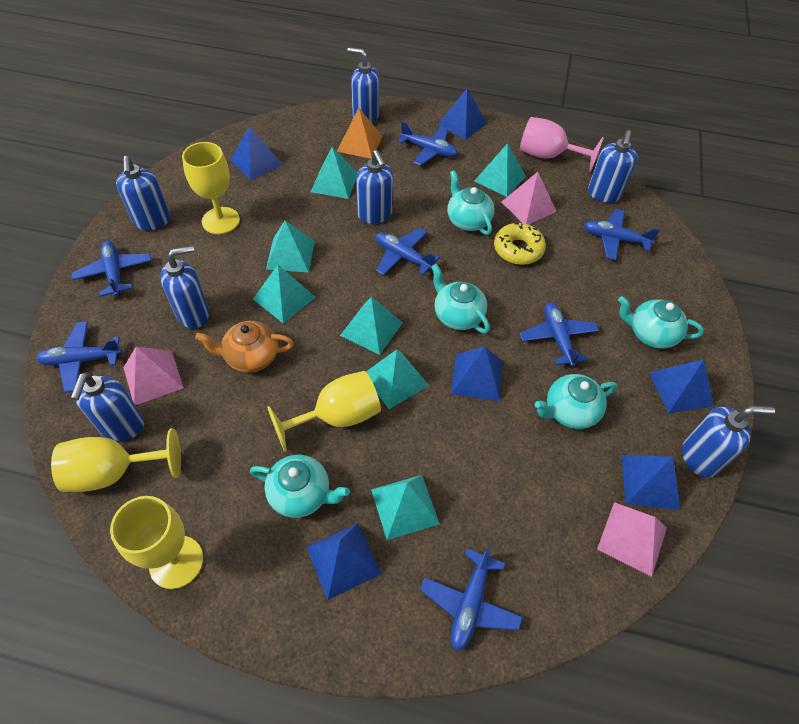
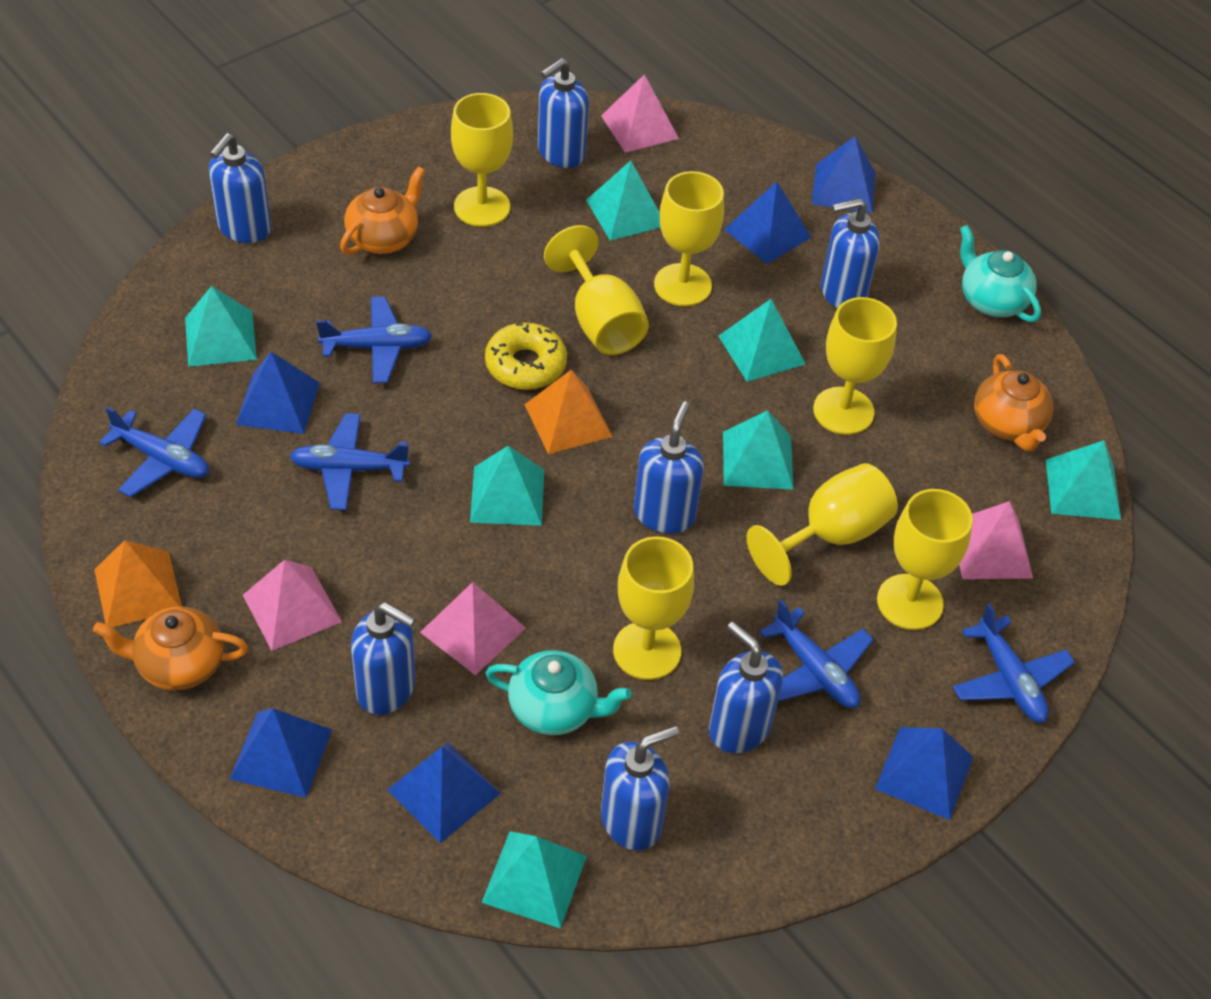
blue plane: 7 -> 5
orange pyramid: 1 -> 2
orange teapot: 1 -> 3
pink goblet: 1 -> 0
pink pyramid: 3 -> 4
turquoise teapot: 5 -> 2
yellow goblet: 4 -> 7

